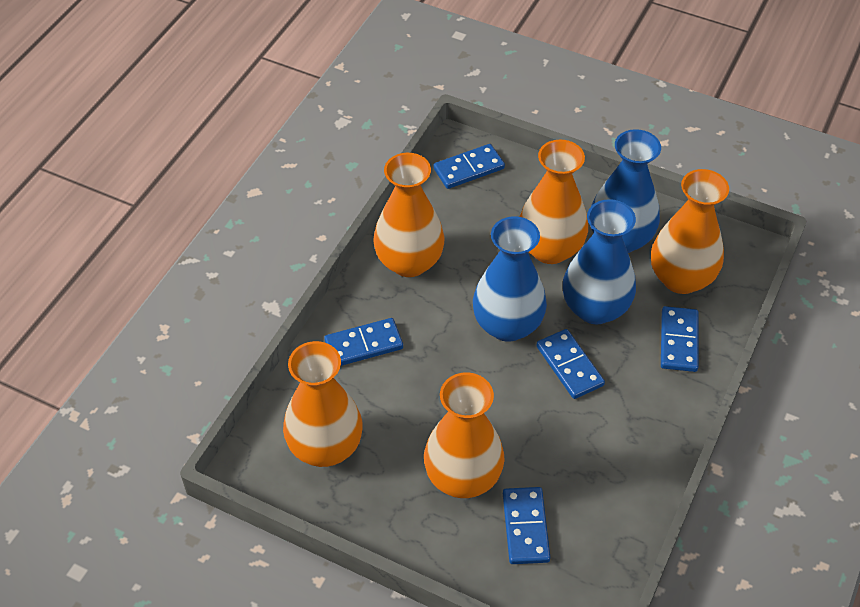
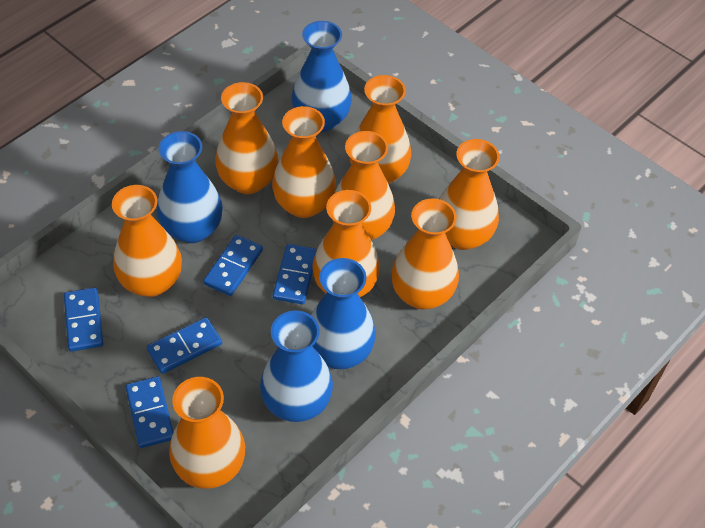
blue vase: 3 -> 4
orange vase: 5 -> 9

